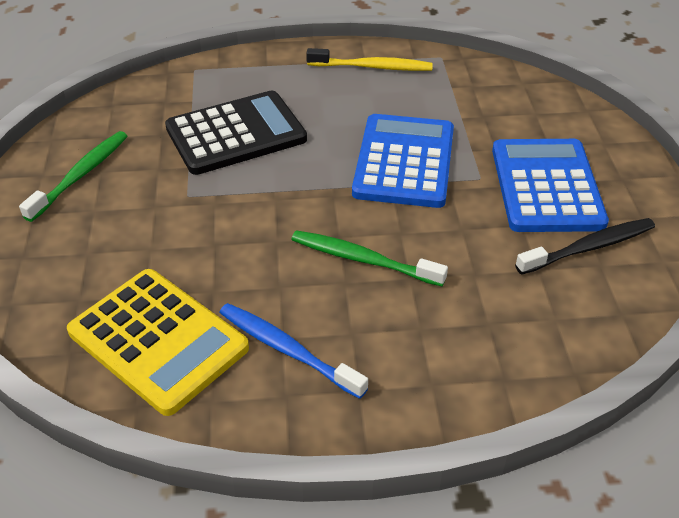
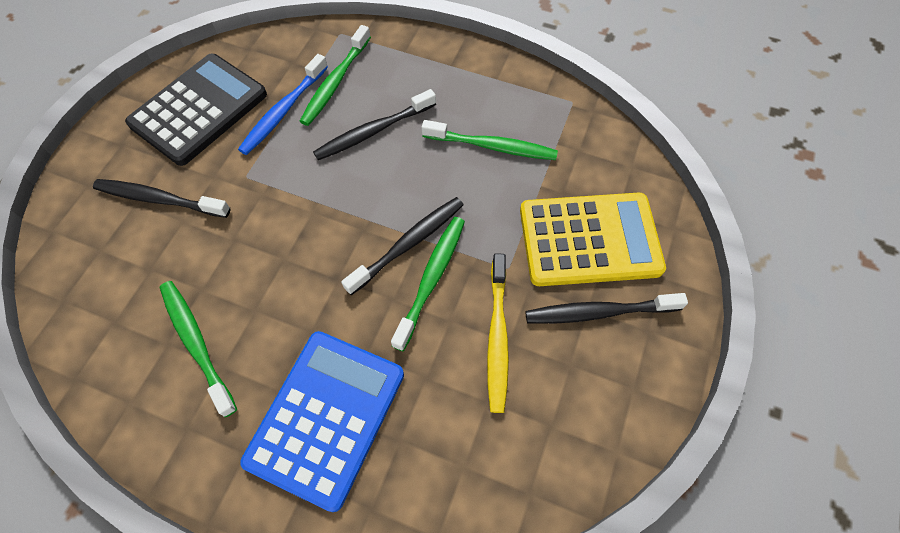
black toothbrush: 1 -> 4
blue calculator: 2 -> 1
green toothbrush: 2 -> 4

